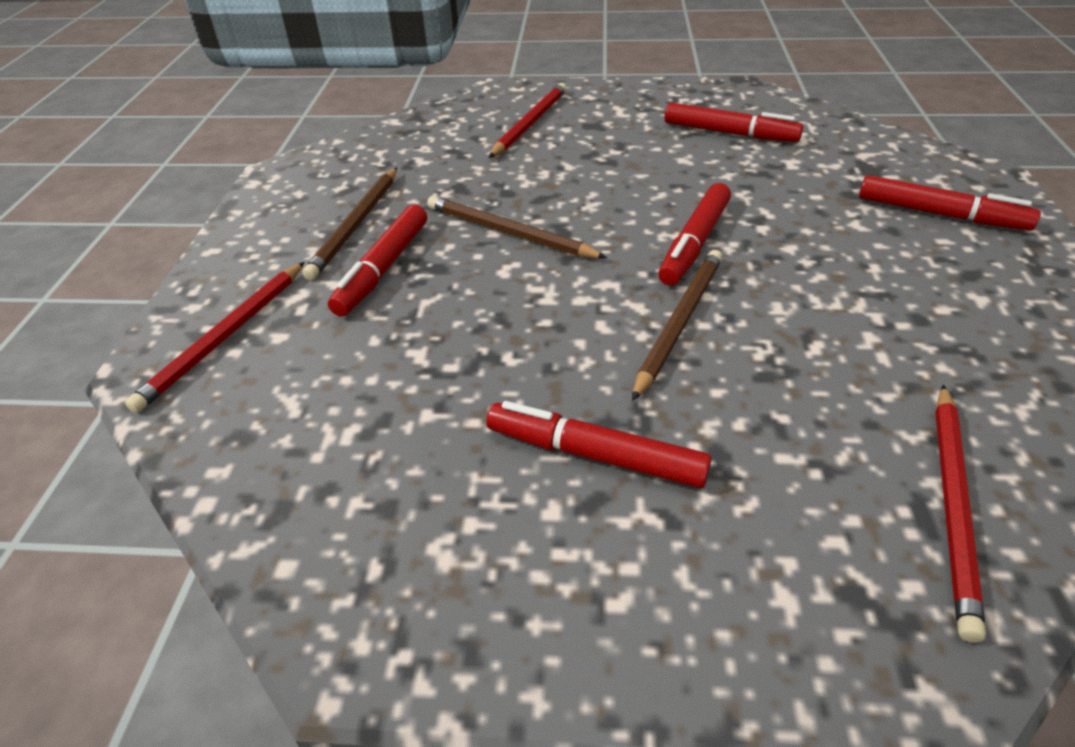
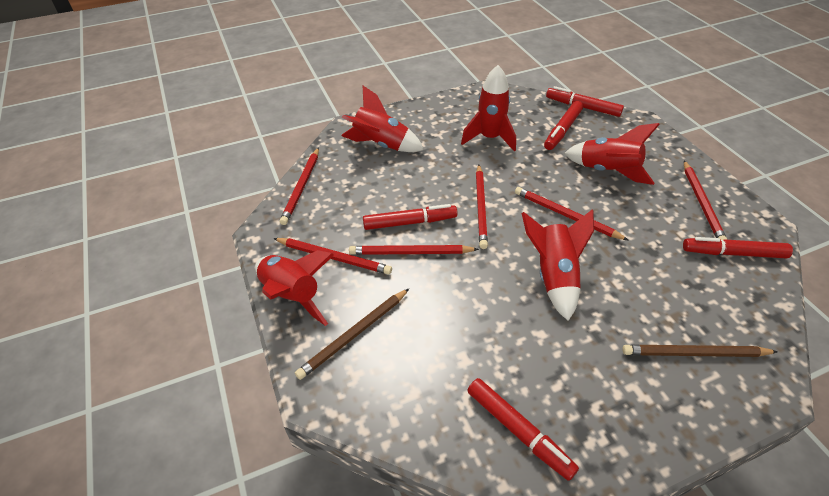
brown pencil: 3 -> 2
red pencil: 3 -> 6
red rocket: 0 -> 5

